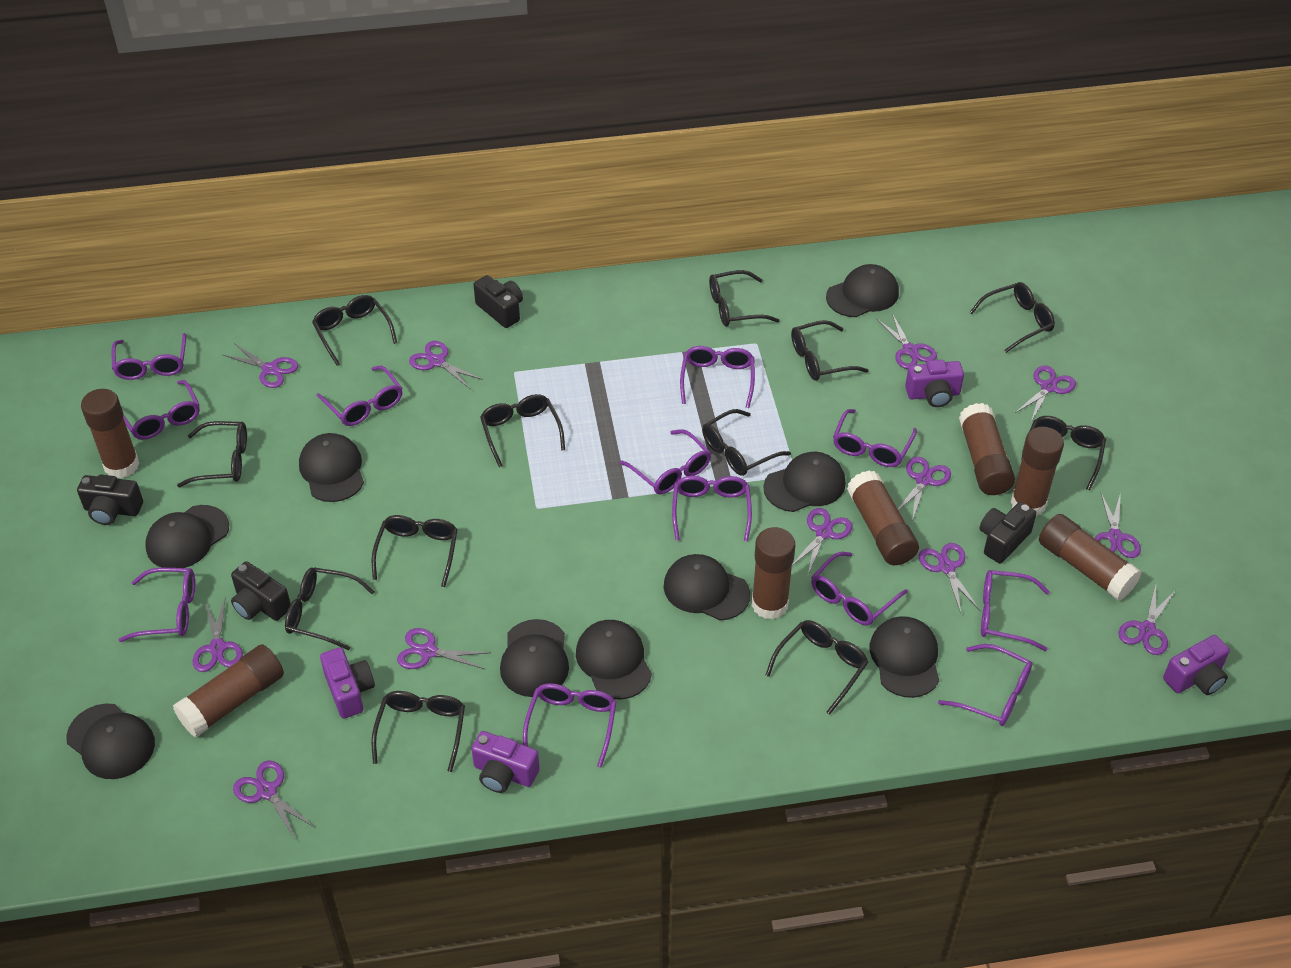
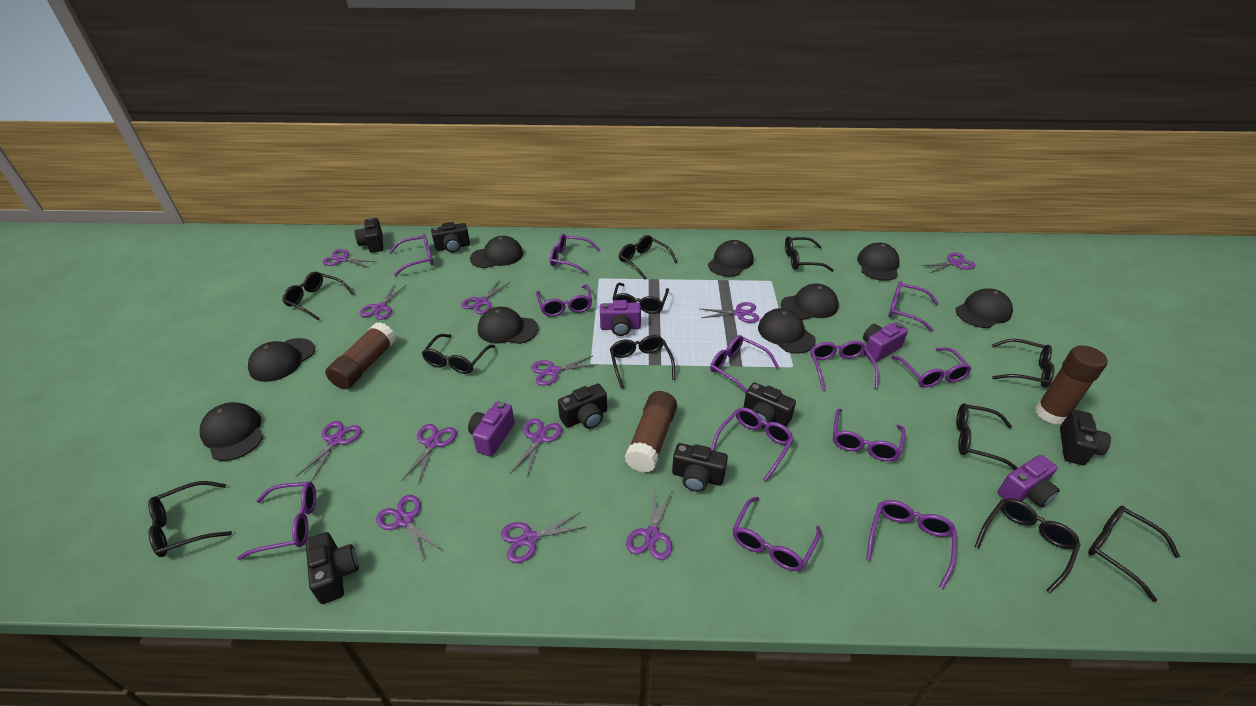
black camera: 4 -> 7
black glasses: 12 -> 11
brown glue stick: 7 -> 3

